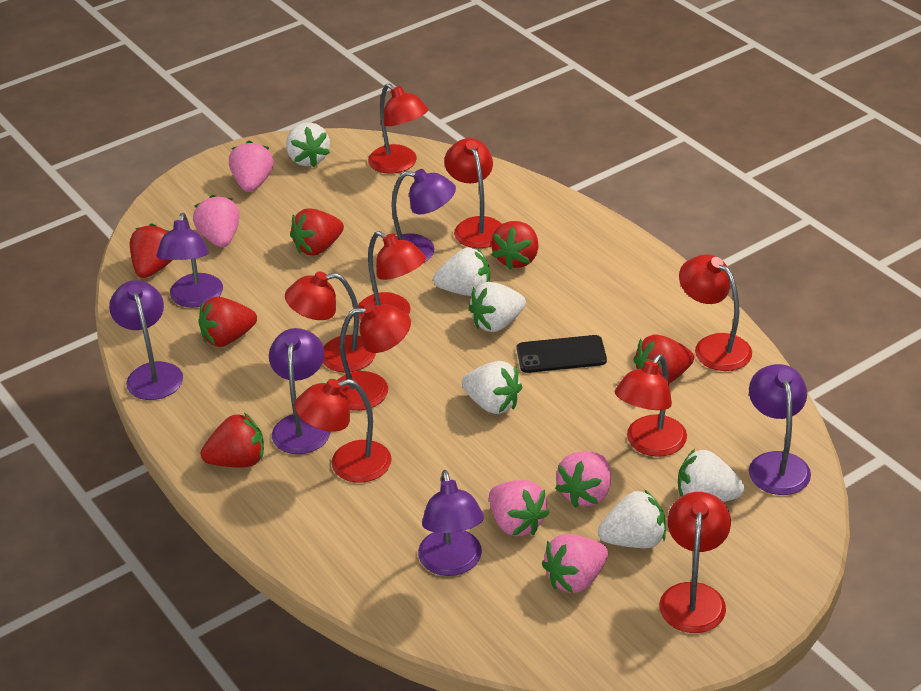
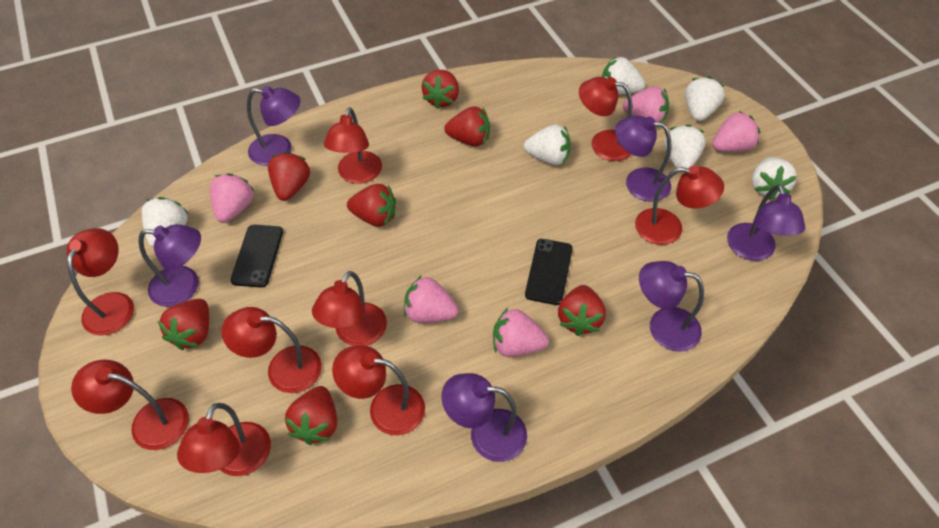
black phone: 1 -> 2
red strawberry: 6 -> 7

